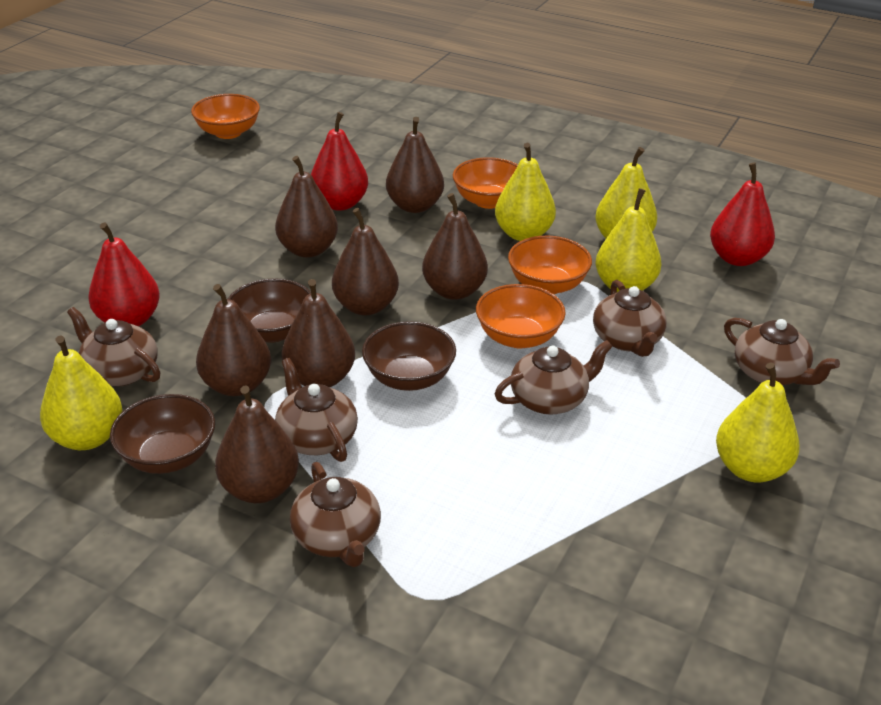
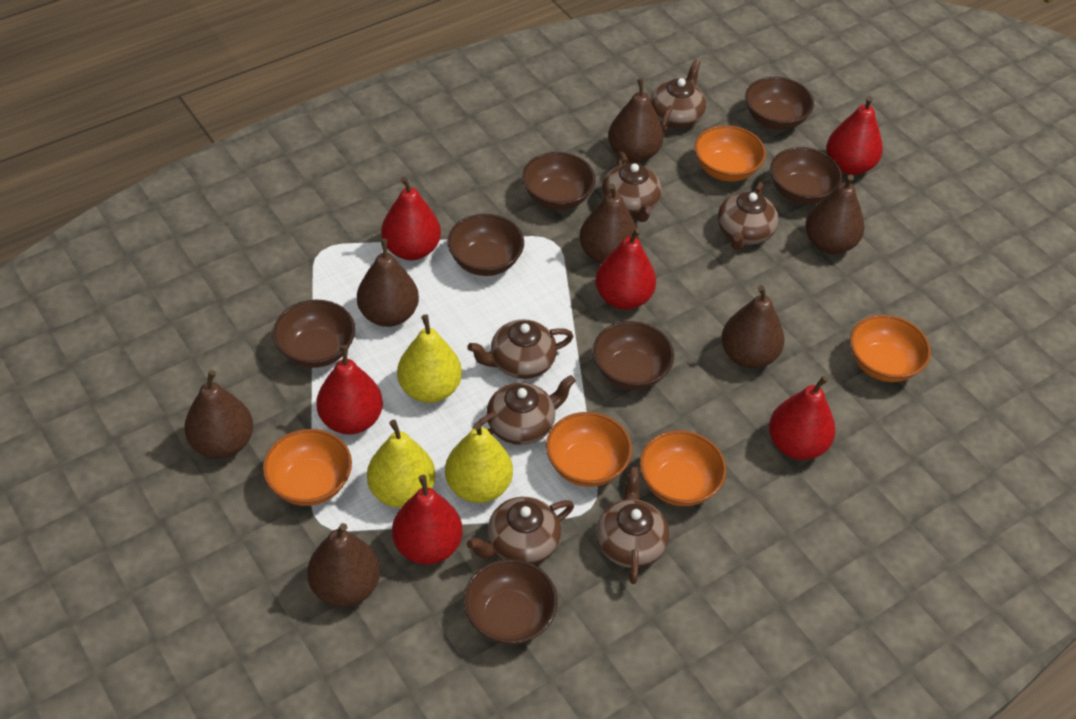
brown bowl: 3 -> 7
brown teapot: 6 -> 7
orange bowl: 4 -> 5
red pear: 3 -> 6
yellow pear: 5 -> 3

